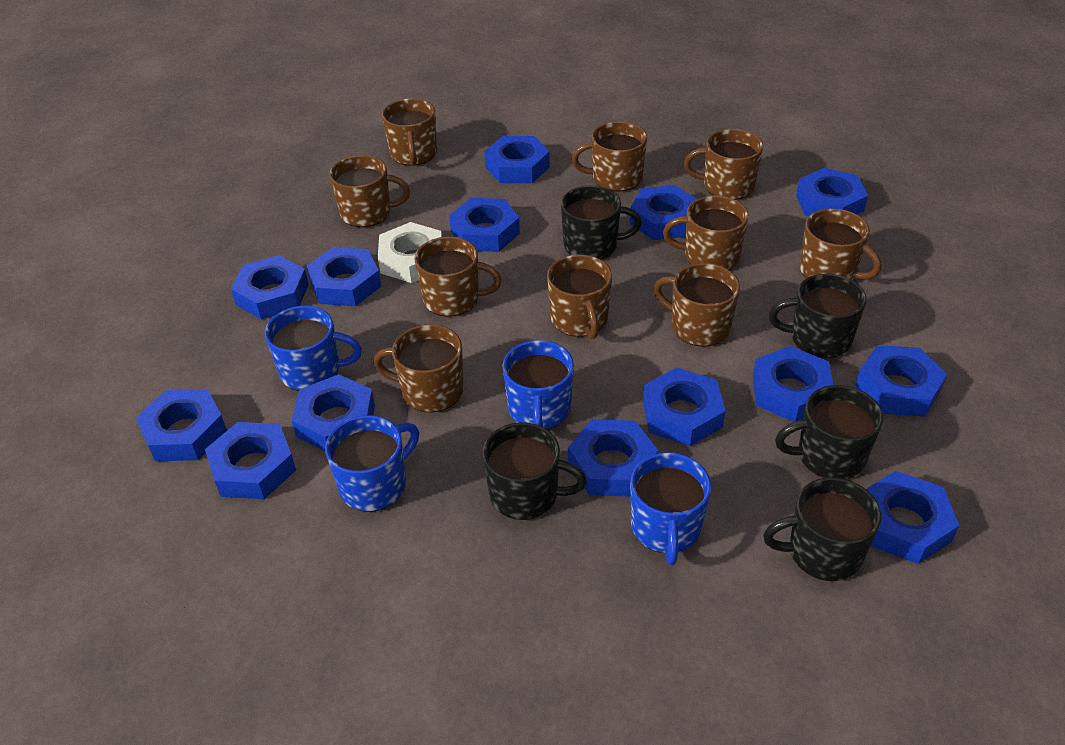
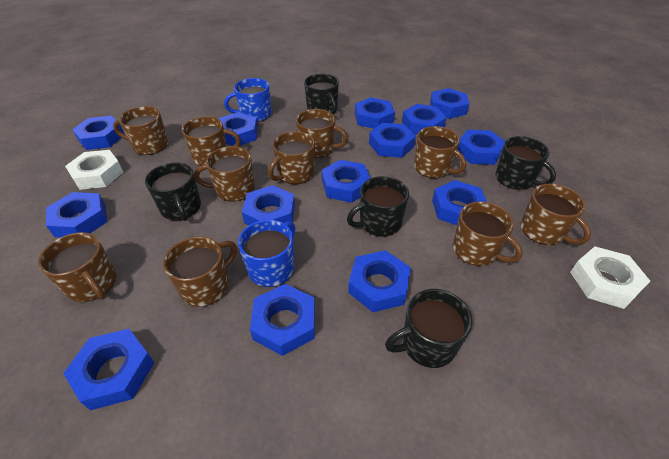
blue mug: 4 -> 2
white nut: 1 -> 2

